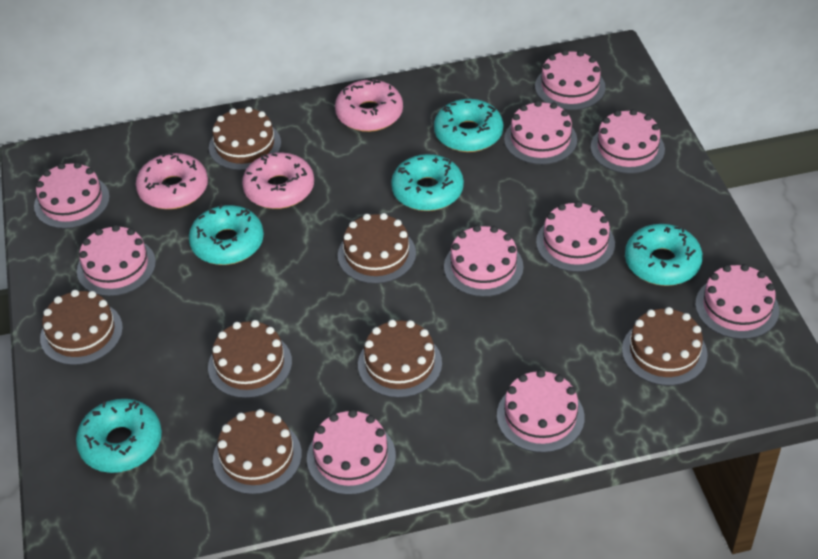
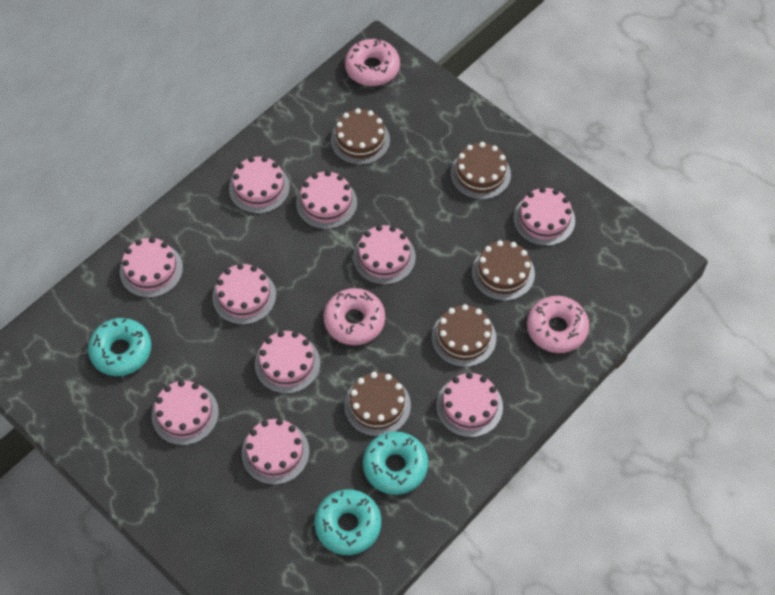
brown cake: 7 -> 5
turquoise donut: 5 -> 3

